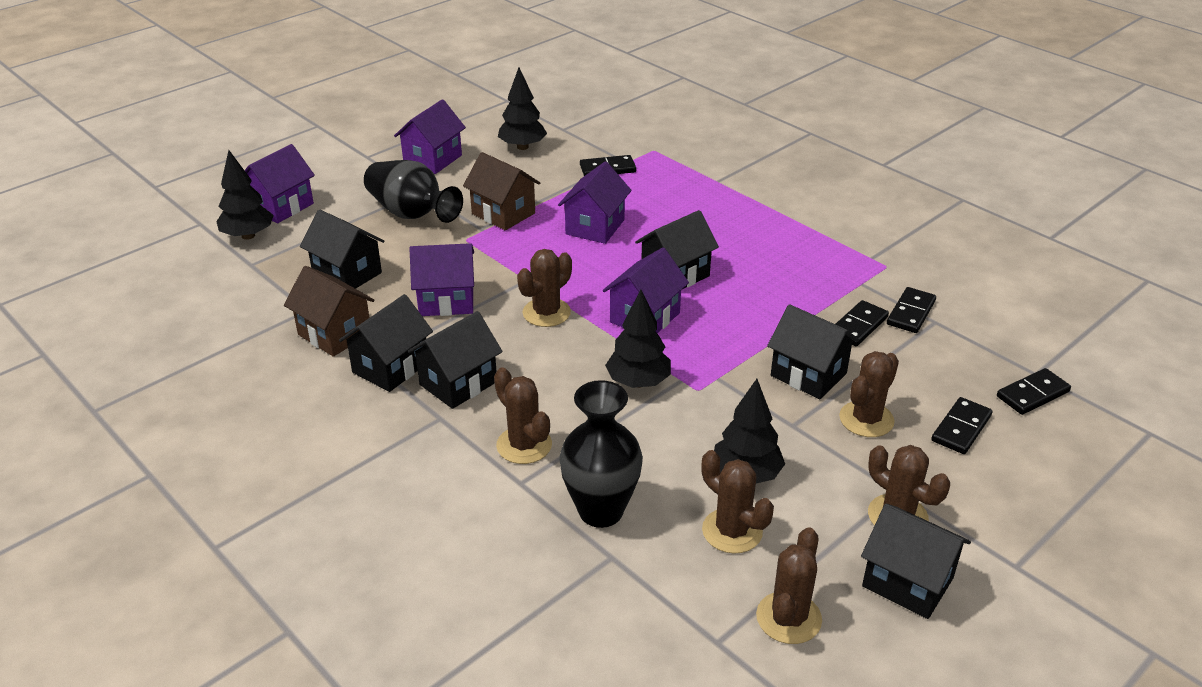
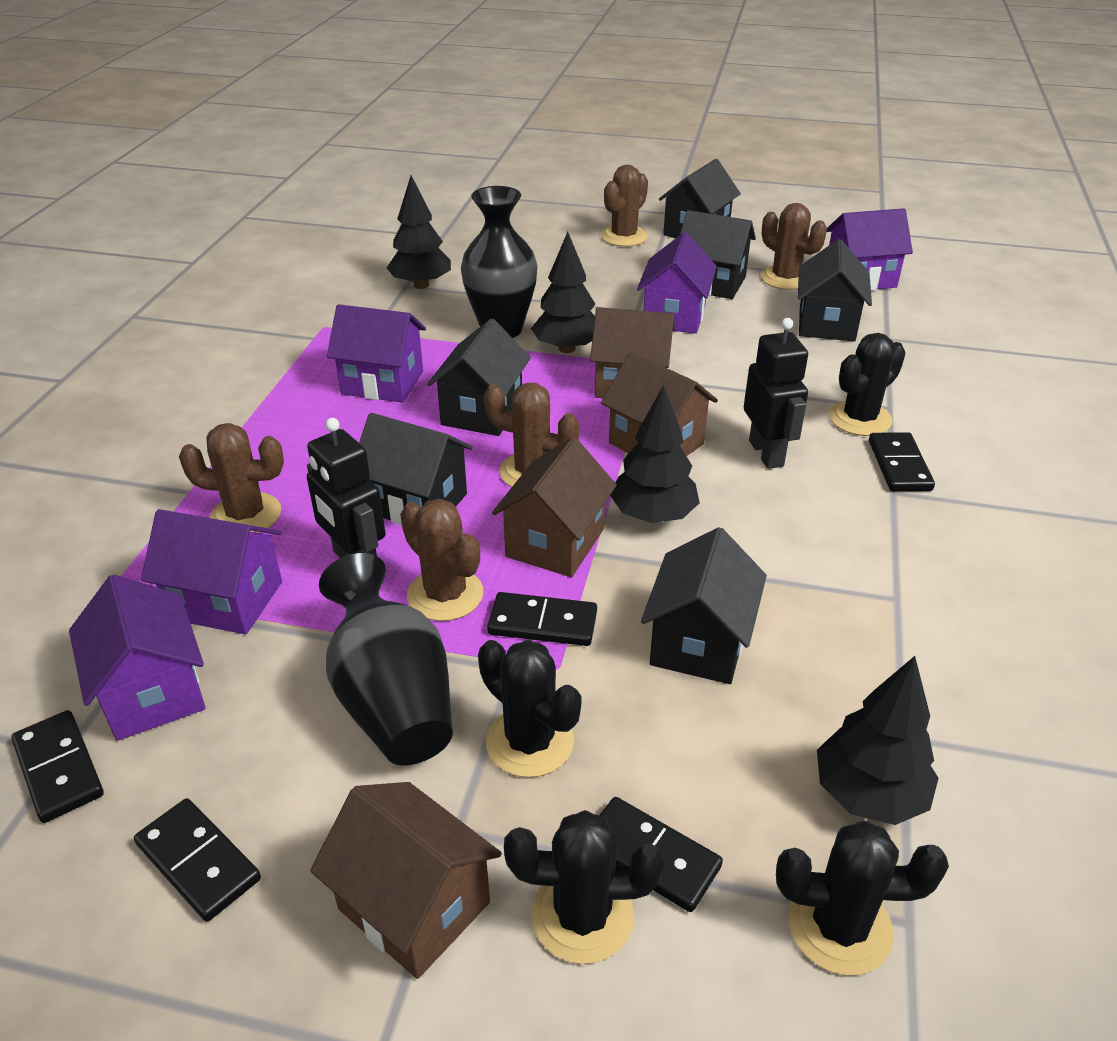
black cactus: 0 -> 4
black robot: 0 -> 2
brown cactus: 6 -> 5
brown house: 2 -> 4

